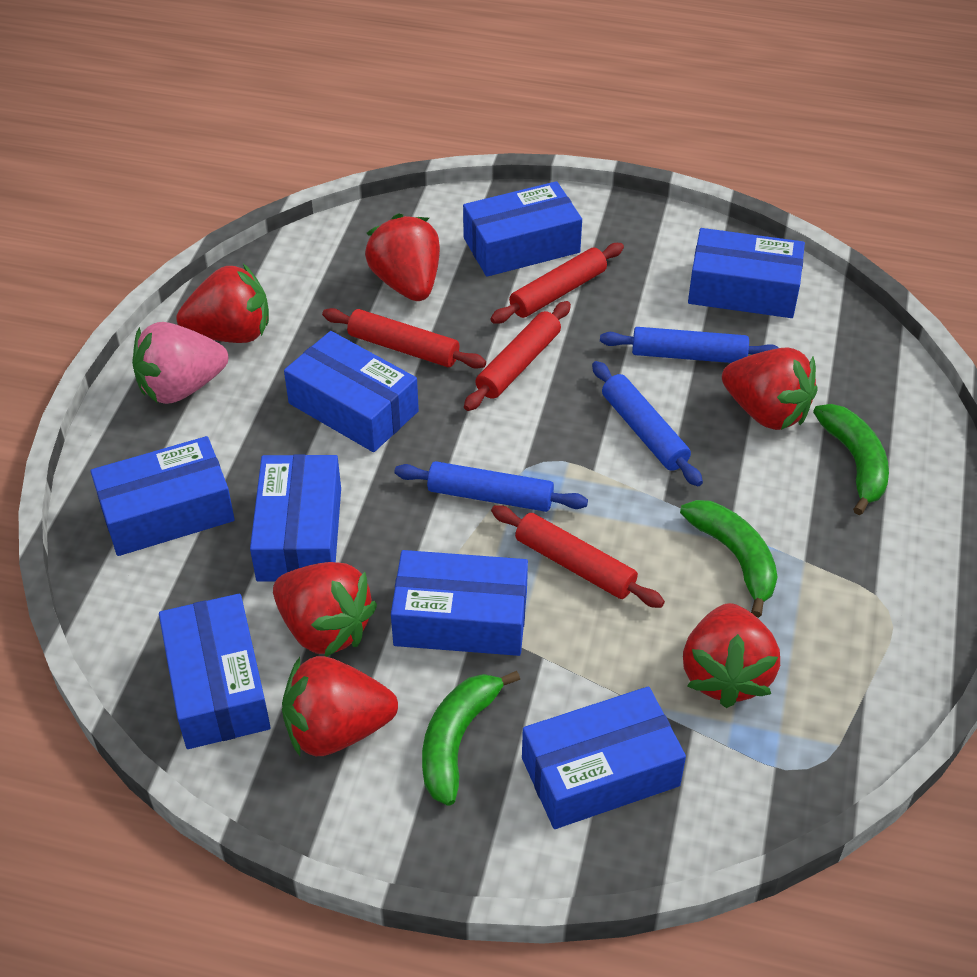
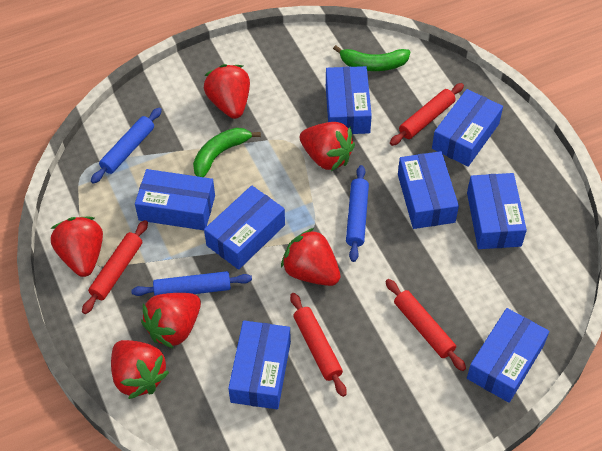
green banana: 3 -> 2
pink strawberry: 1 -> 0

